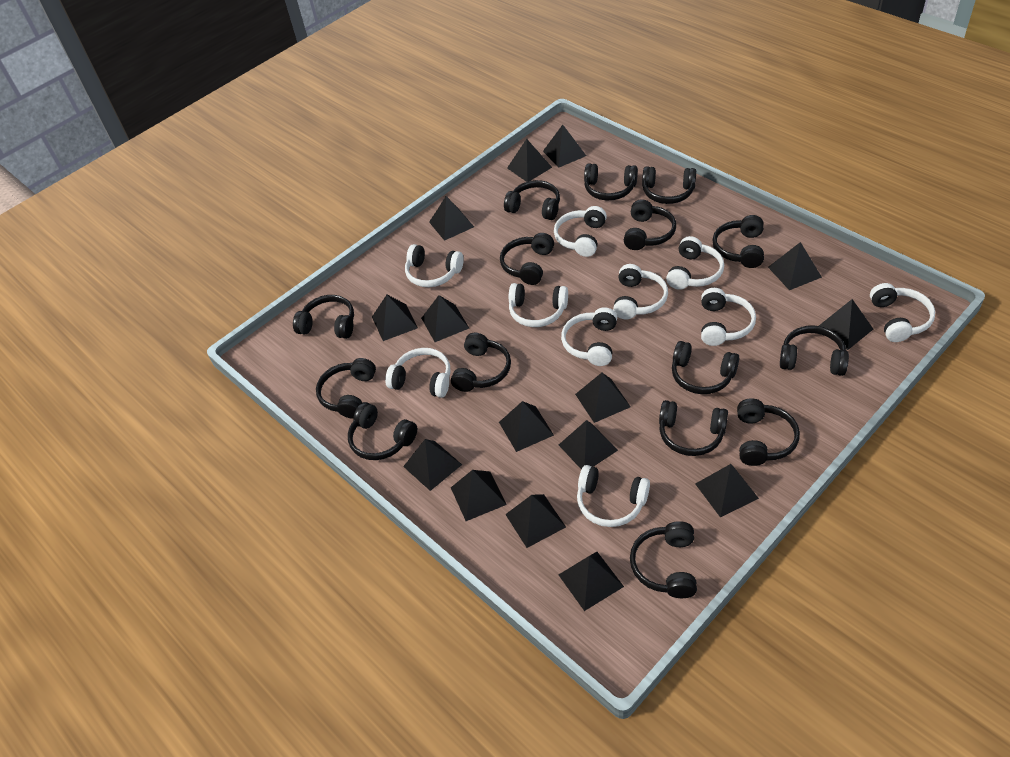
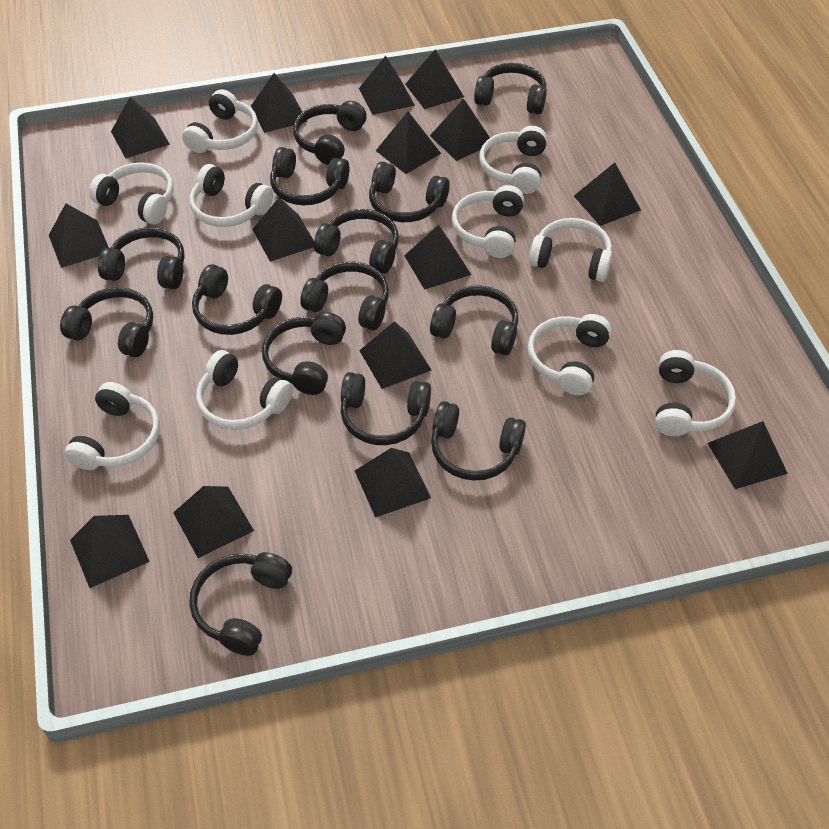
black headphones: 15 -> 14

